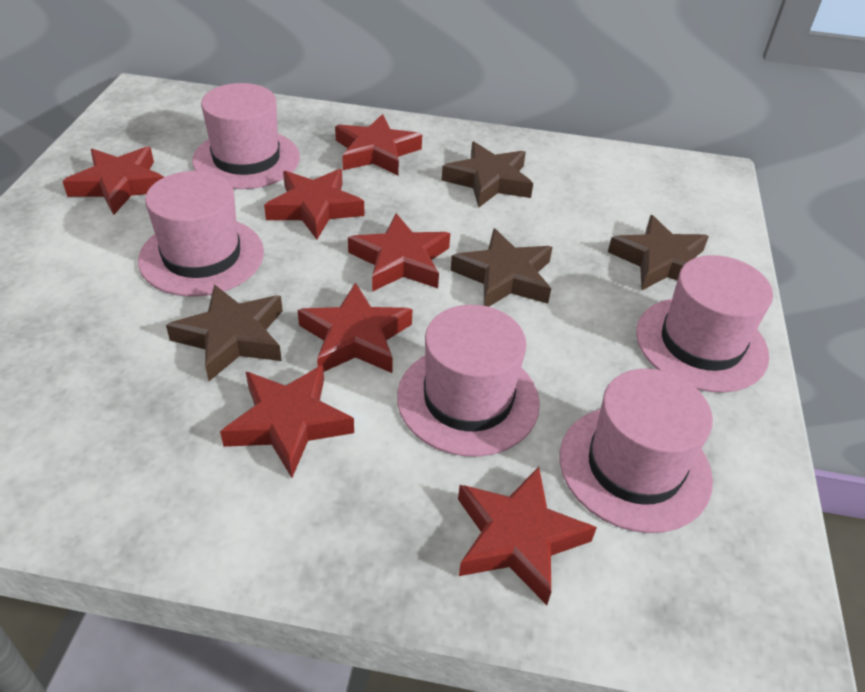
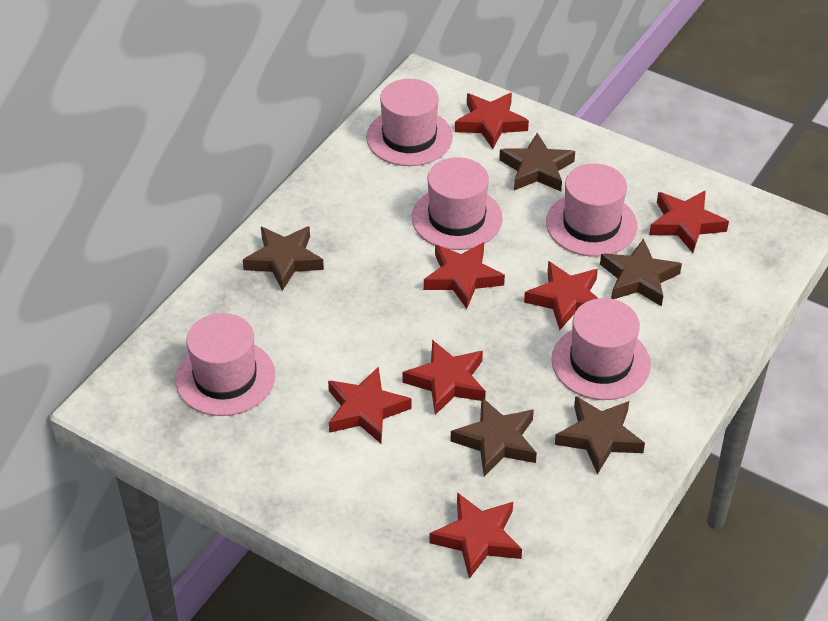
brown star: 4 -> 5

